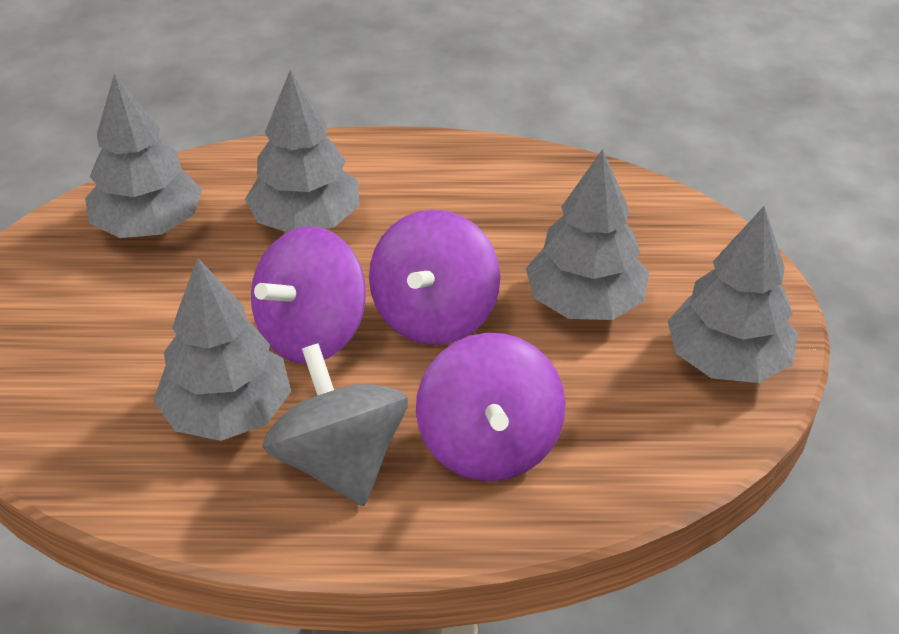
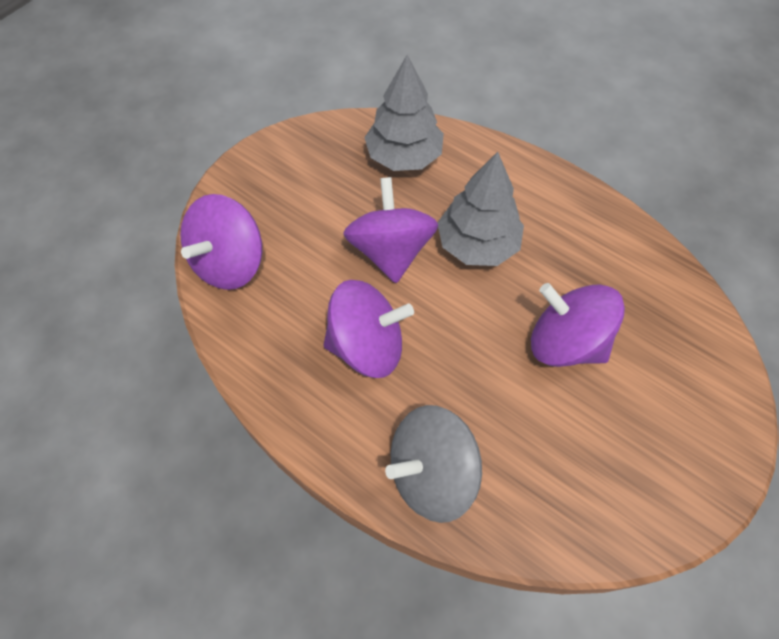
grey tree: 5 -> 2
purple spinning top: 3 -> 4

